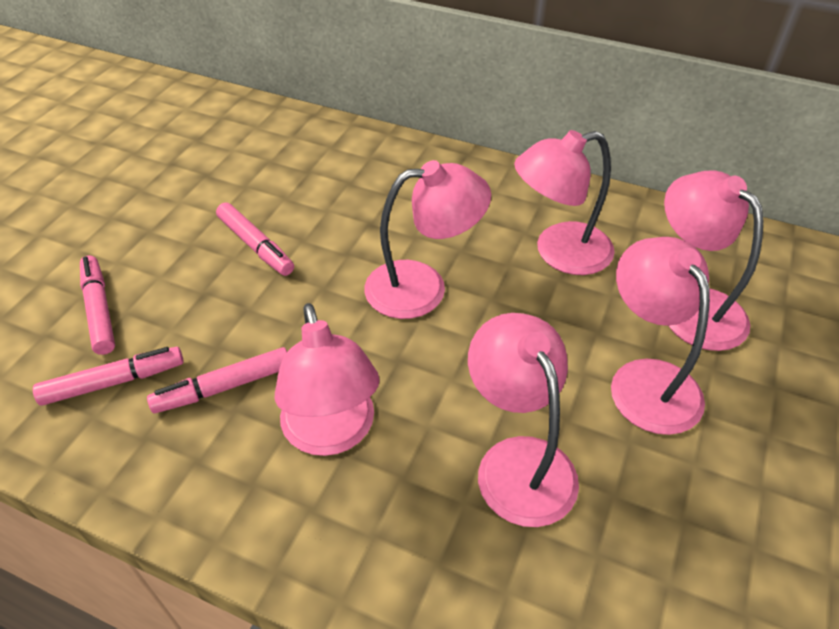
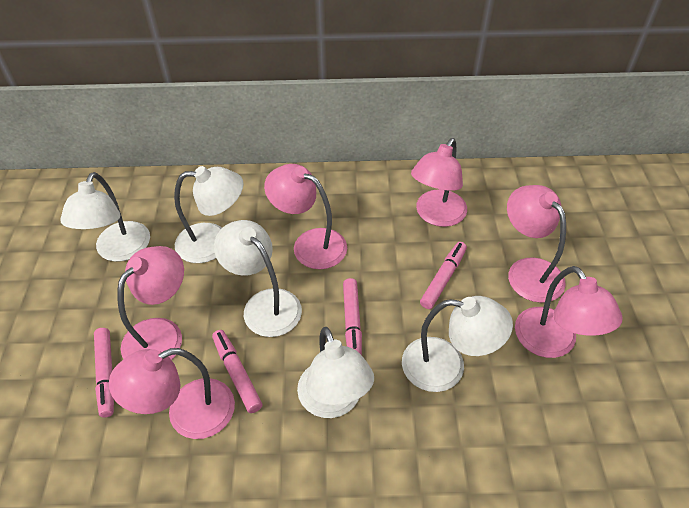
white lamp: 0 -> 5

